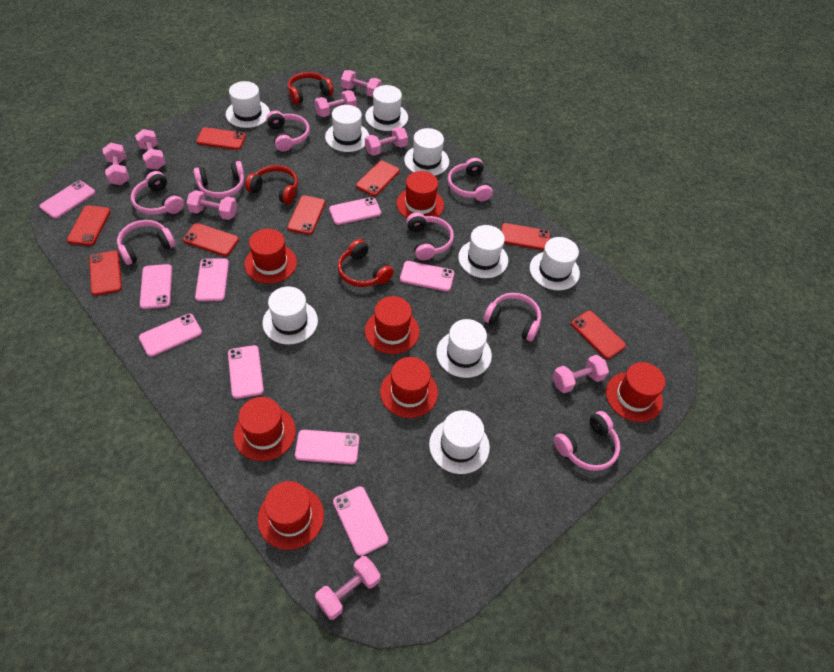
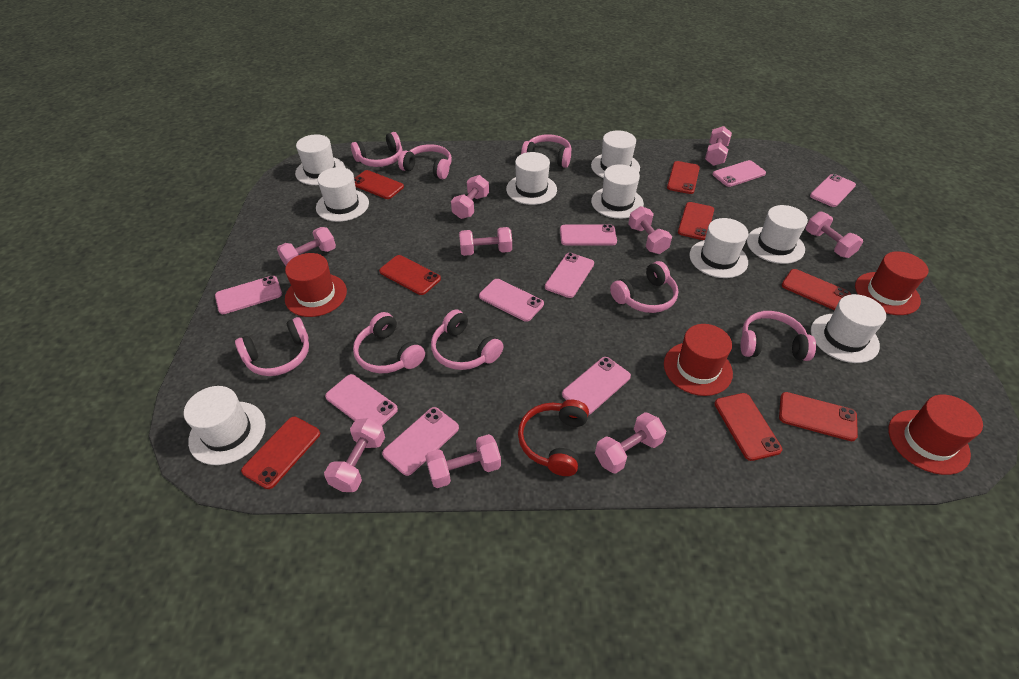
pink dumbbell: 8 -> 9
red hat: 7 -> 4
red headphones: 3 -> 1

